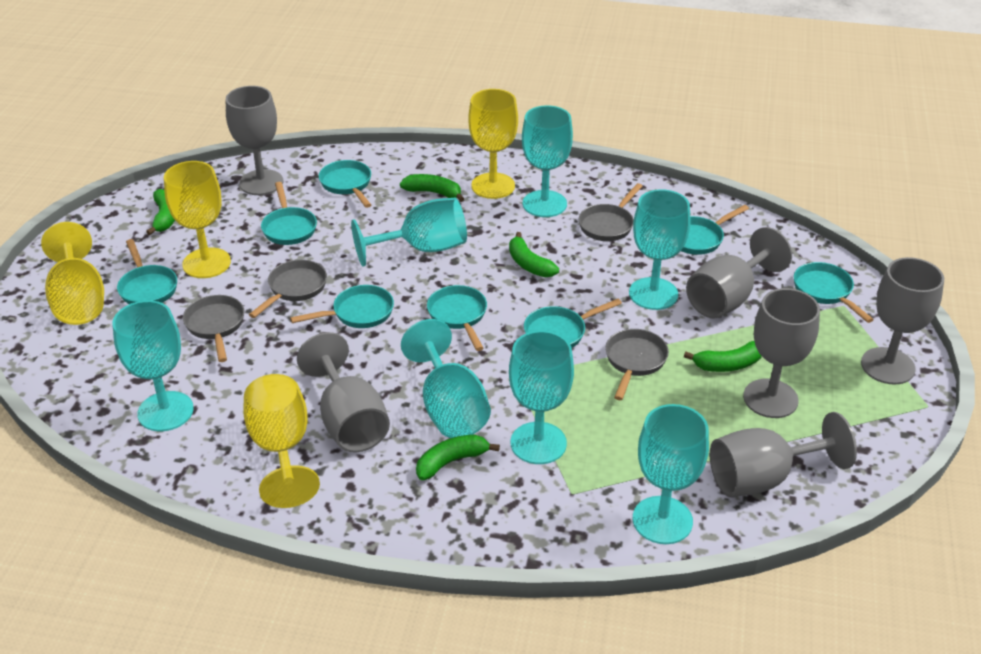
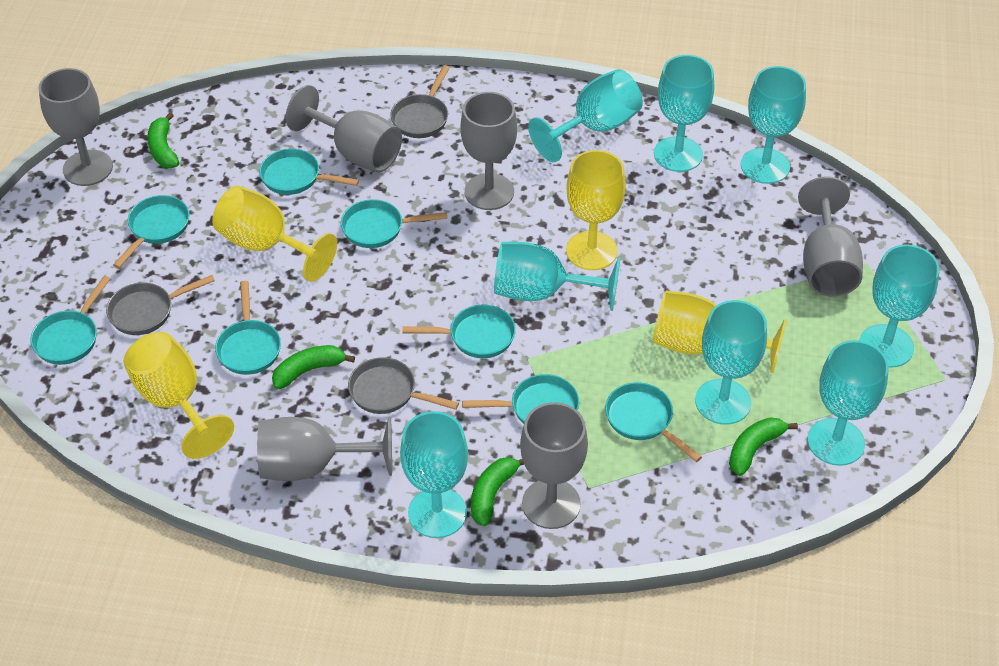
green banana: 5 -> 4
grey pan: 4 -> 3
turquoise goblet: 7 -> 8

